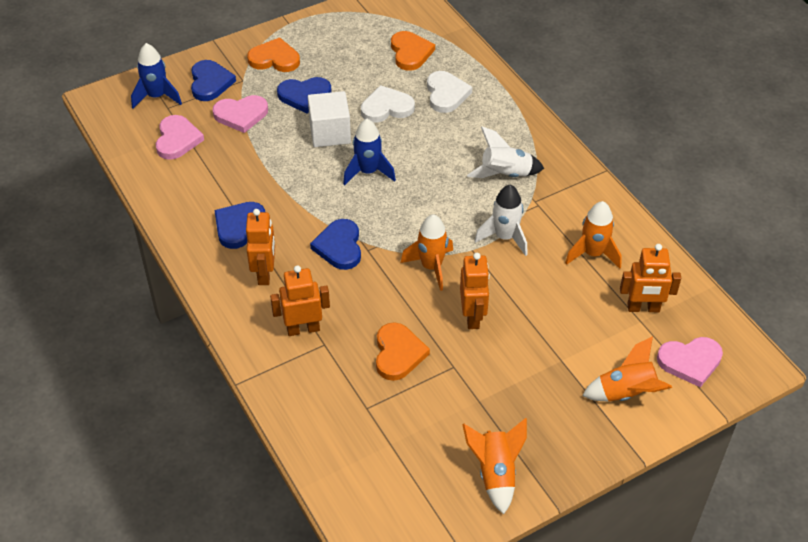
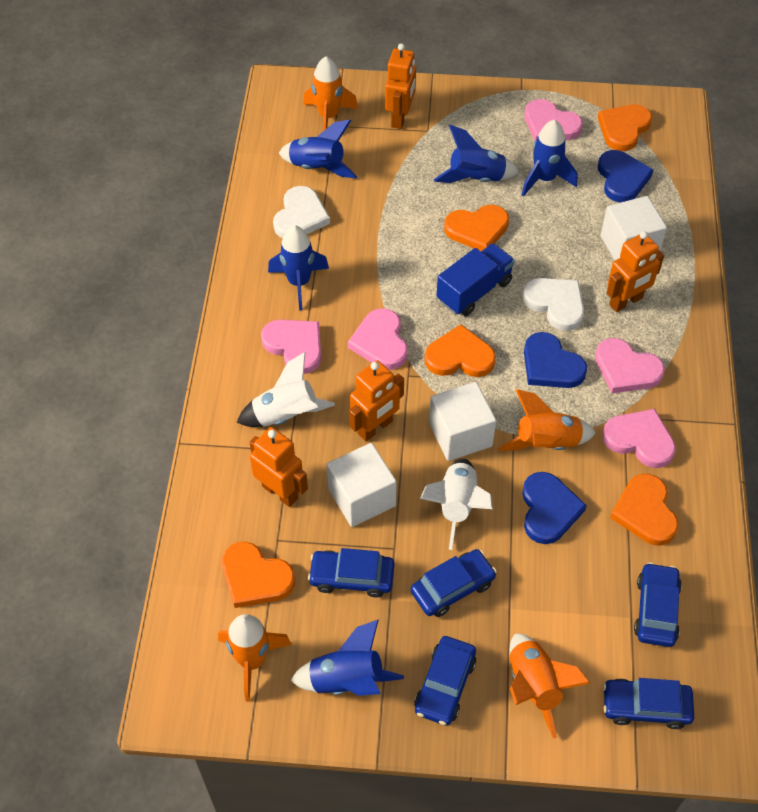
blue car: 0 -> 5
blue heart: 4 -> 3
blue rocket: 2 -> 5
blue truck: 0 -> 1
orange heart: 3 -> 5
pink heart: 3 -> 5
white cube: 1 -> 3

